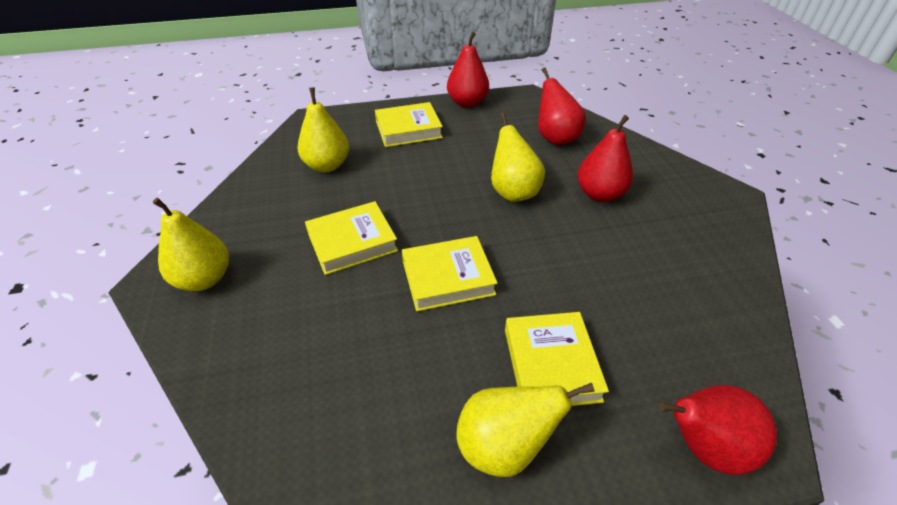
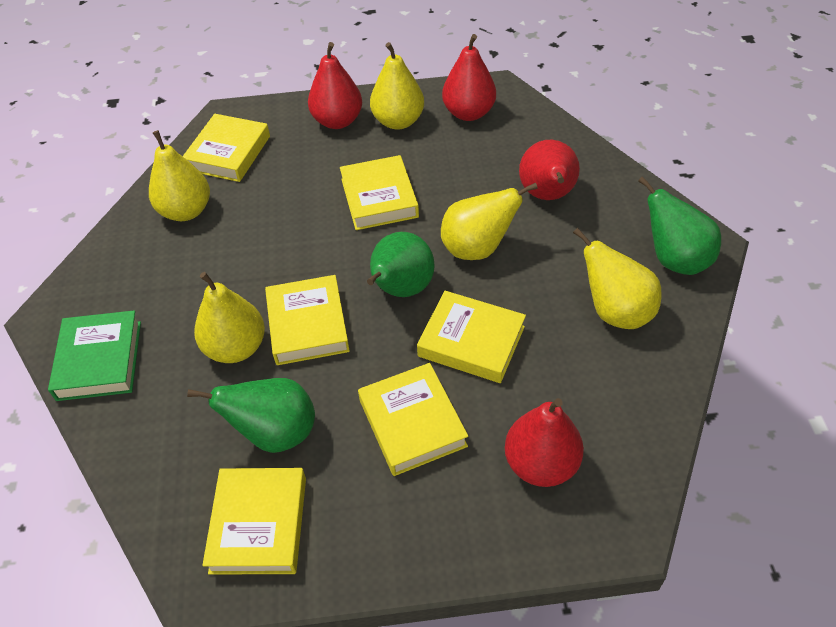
green book: 0 -> 1
green pear: 0 -> 3
yellow book: 4 -> 6
yellow pear: 4 -> 5

